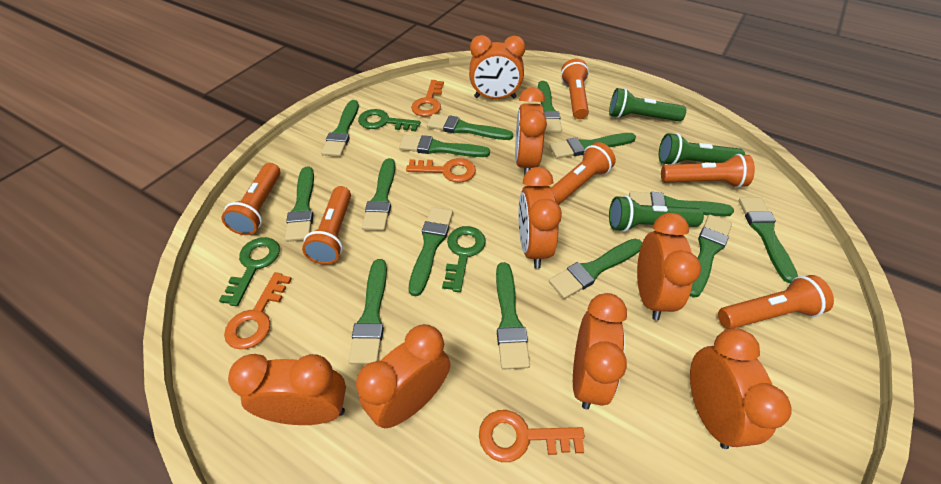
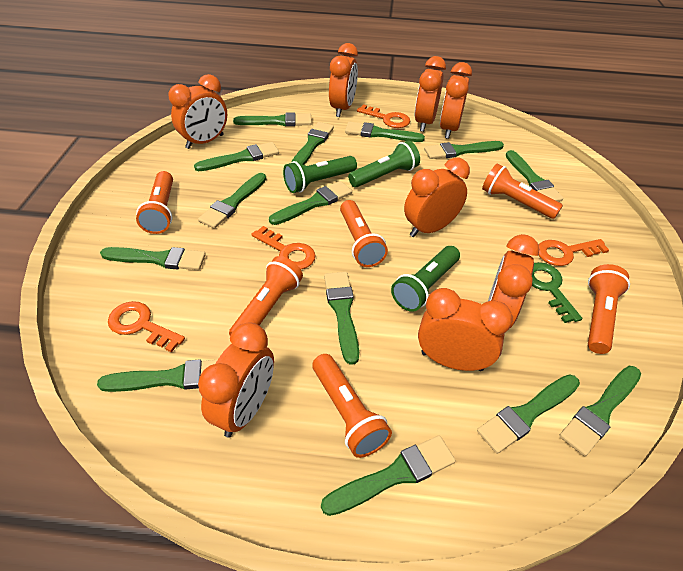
green key: 3 -> 1

